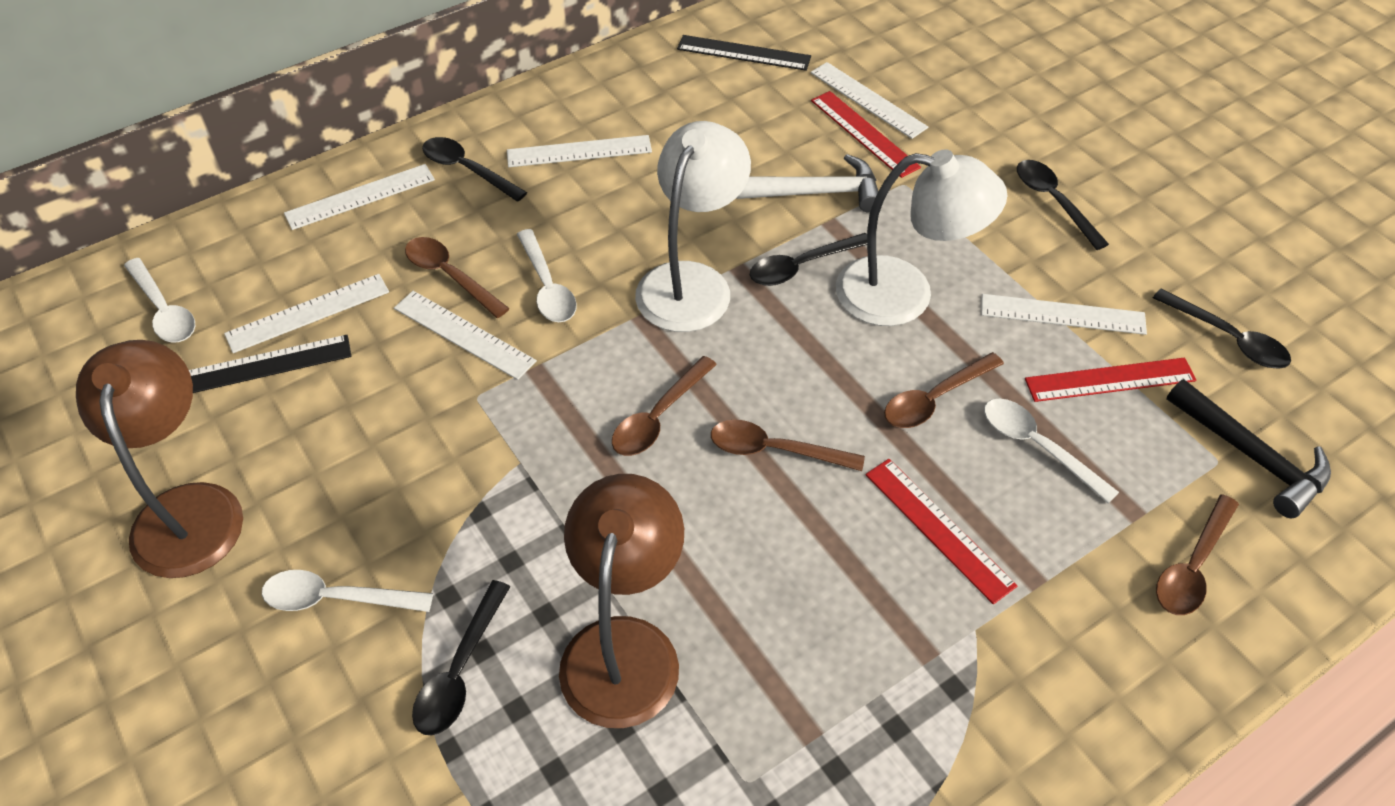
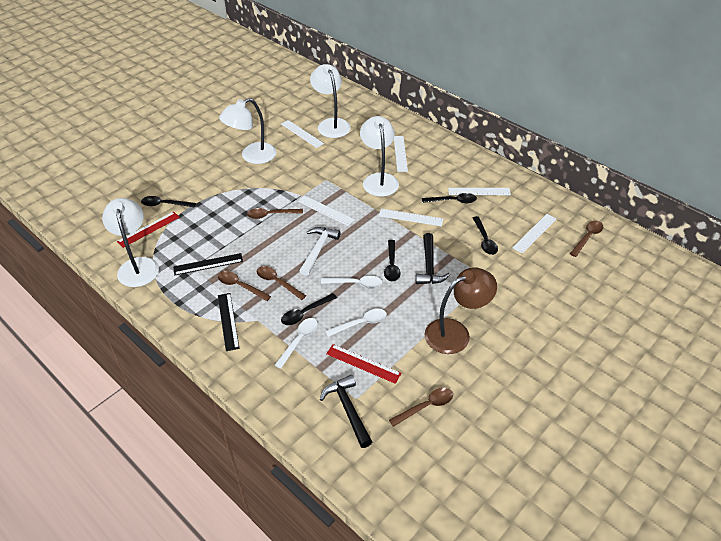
black hammer: 1 -> 2
brown lamp: 2 -> 1
red ruler: 3 -> 2
white lamp: 2 -> 4
white spoon: 4 -> 3

